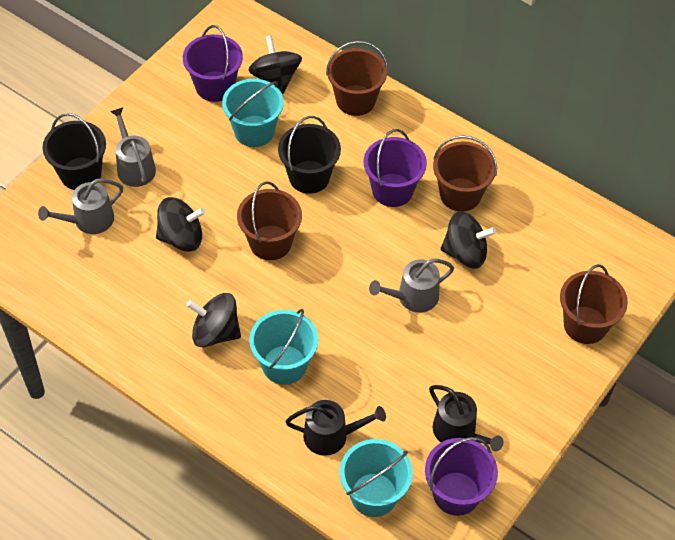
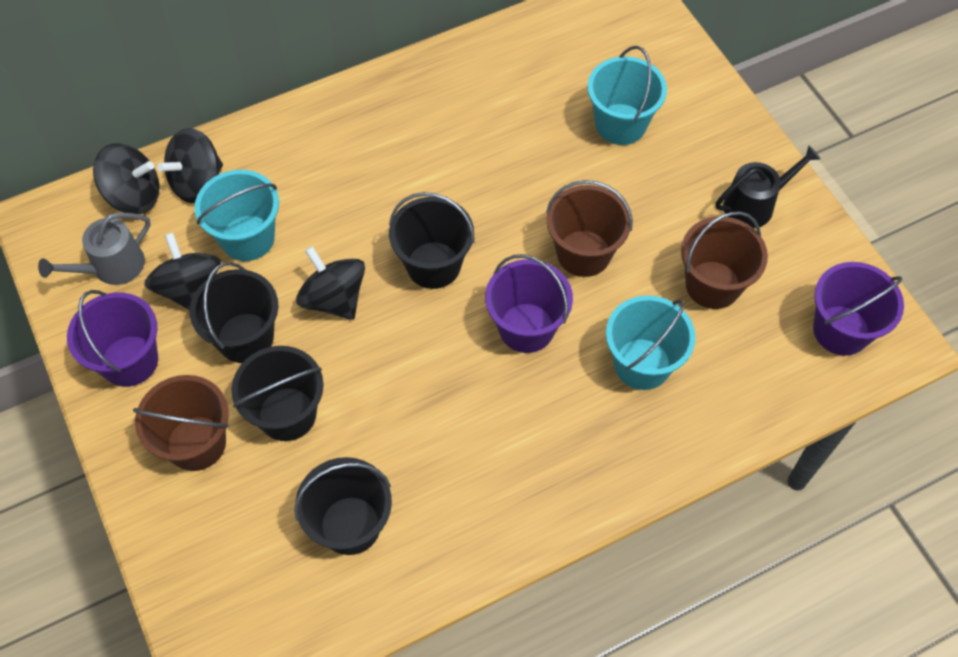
black bucket: 2 -> 4
black watering can: 2 -> 1
brown bucket: 4 -> 3
grey watering can: 3 -> 1

